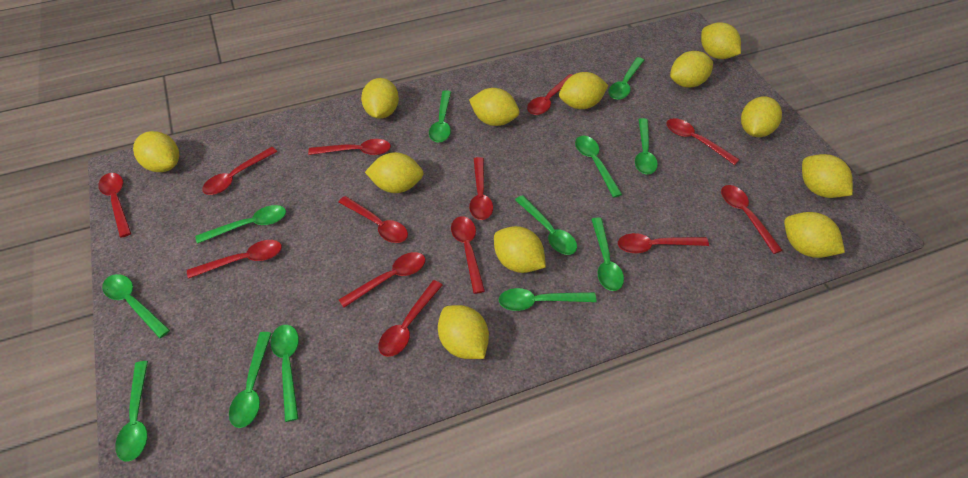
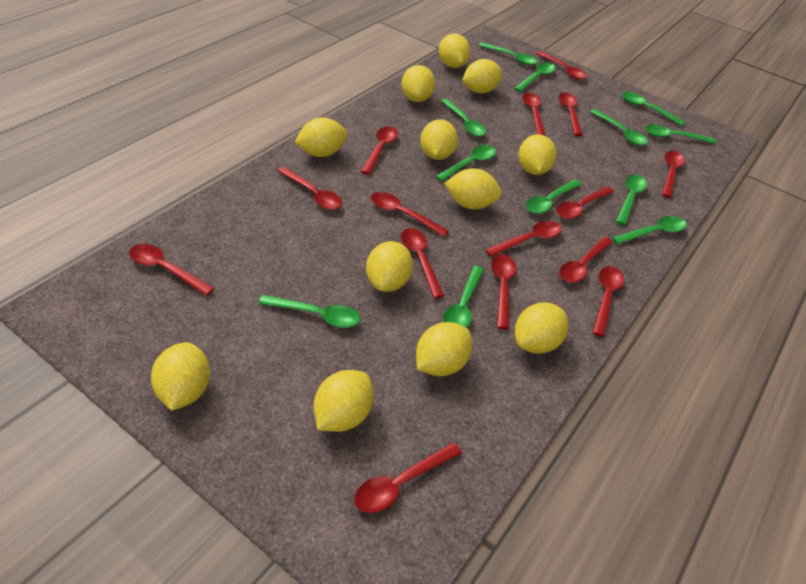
red spoon: 13 -> 15

